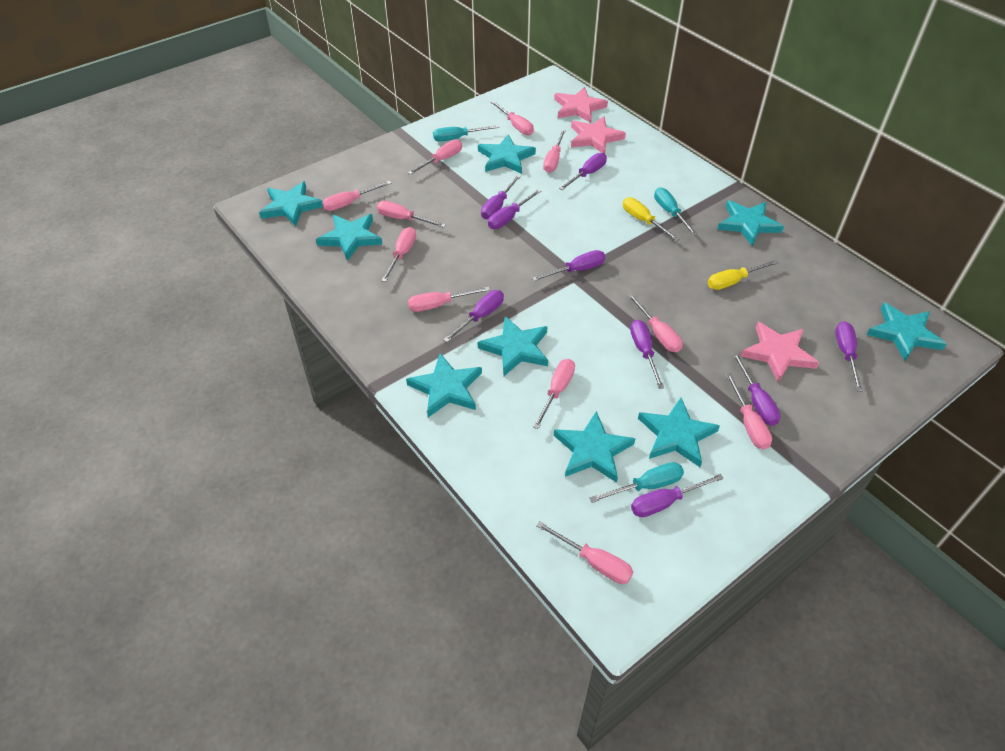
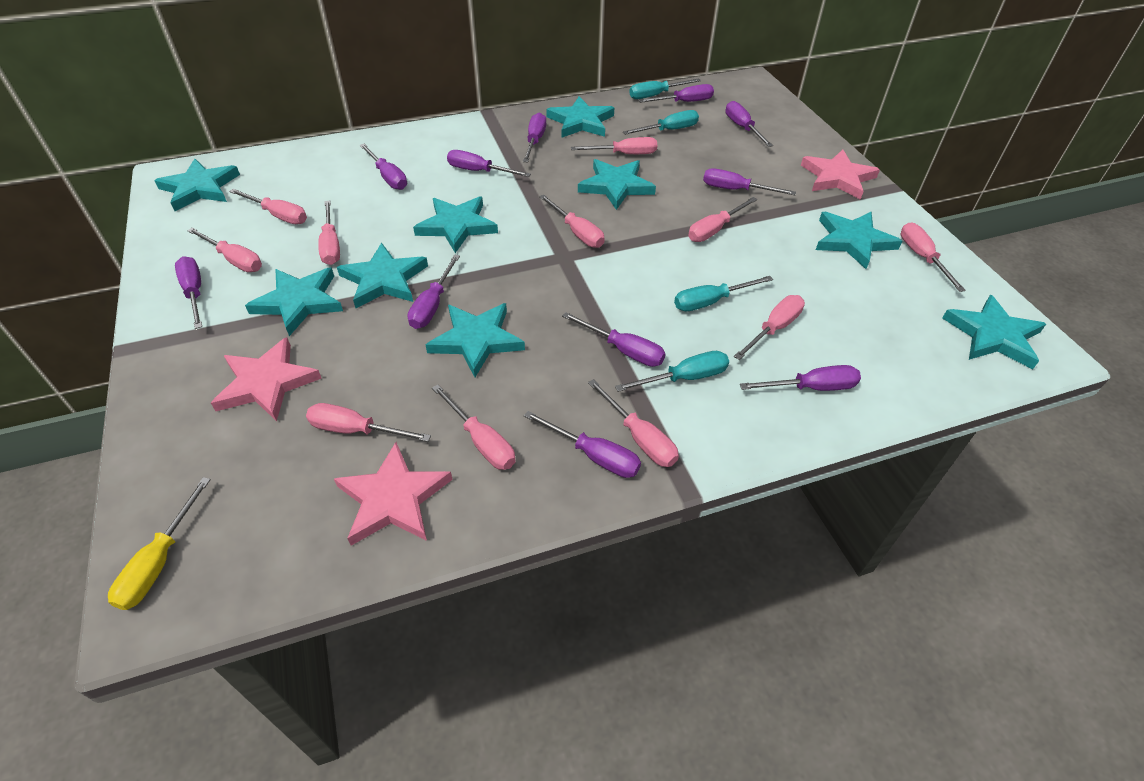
purple screwdriver: 9 -> 11
turquoise screwdriver: 3 -> 4
yellow screwdriver: 2 -> 1

